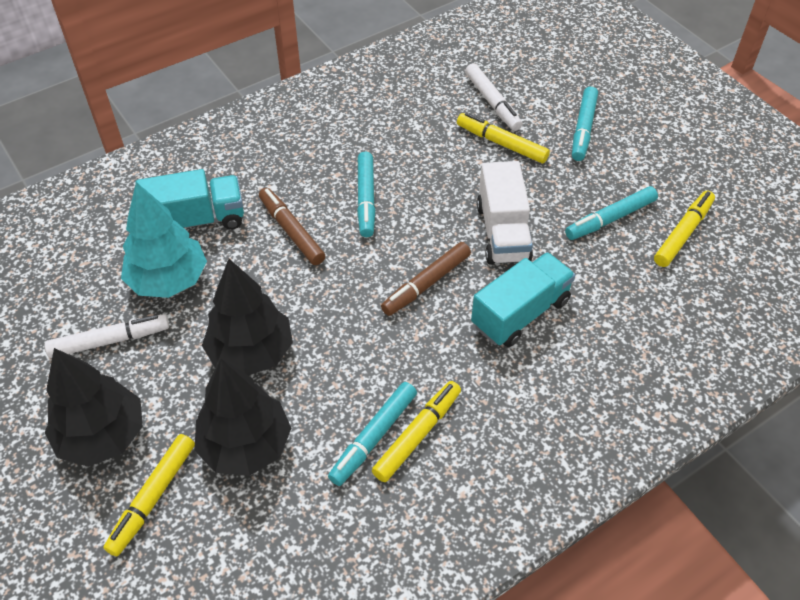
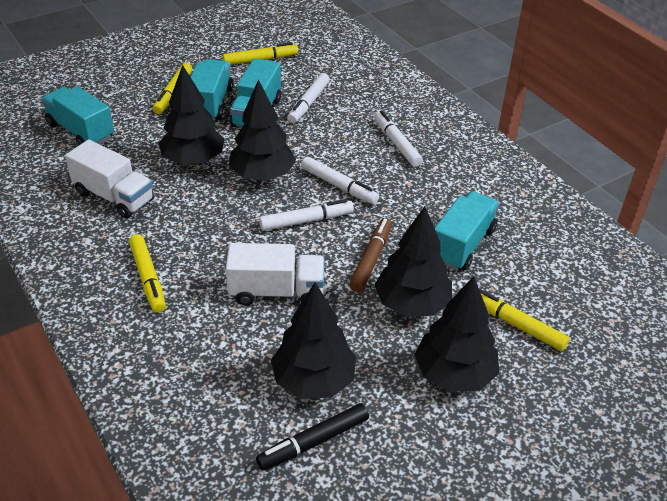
black marker: 0 -> 1
black tree: 3 -> 5
brown marker: 2 -> 1
turquoise marker: 4 -> 0
turquoise tree: 1 -> 0
turquoise truck: 2 -> 4
white marker: 2 -> 4
white truck: 1 -> 2

